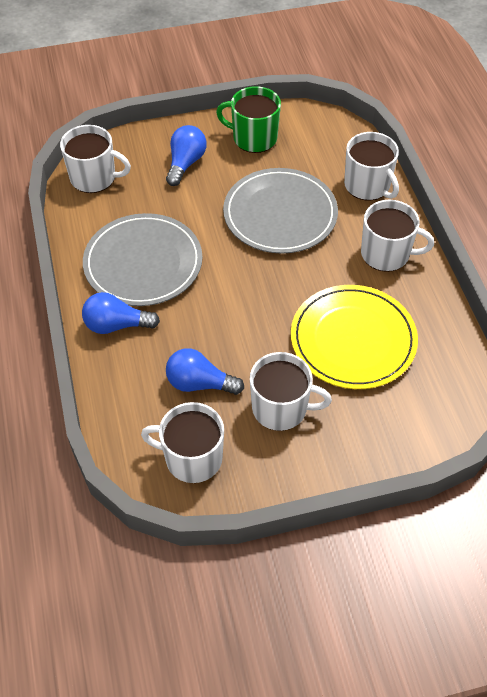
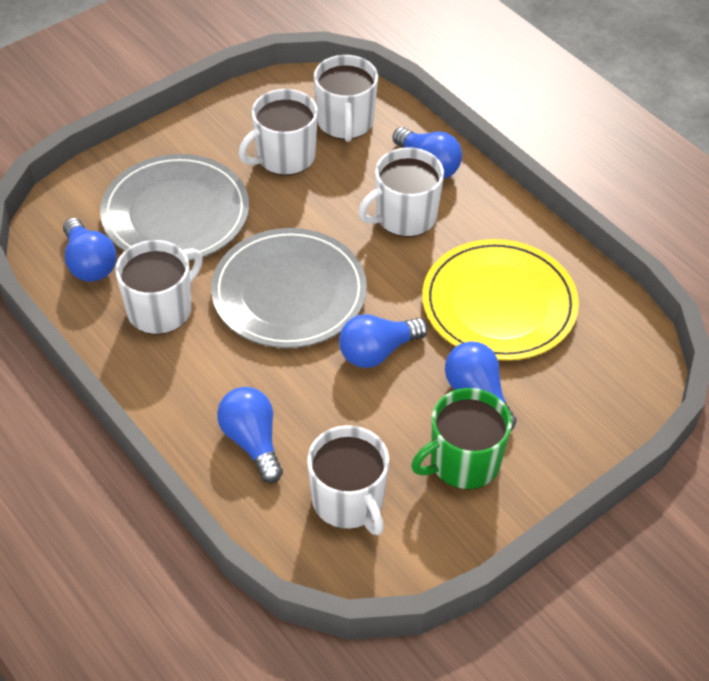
blue light bulb: 3 -> 5

